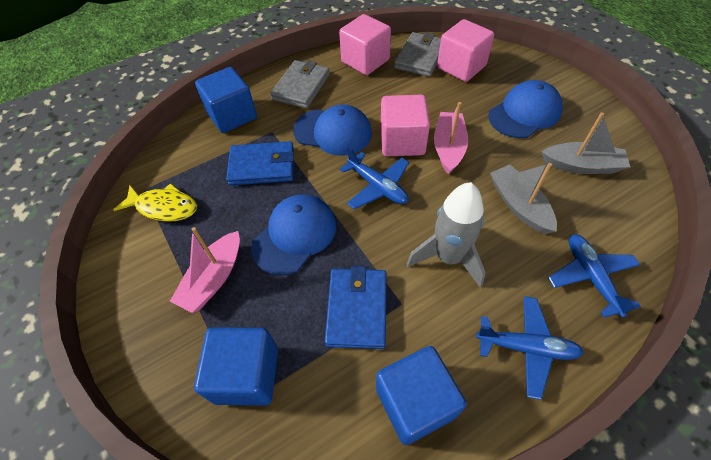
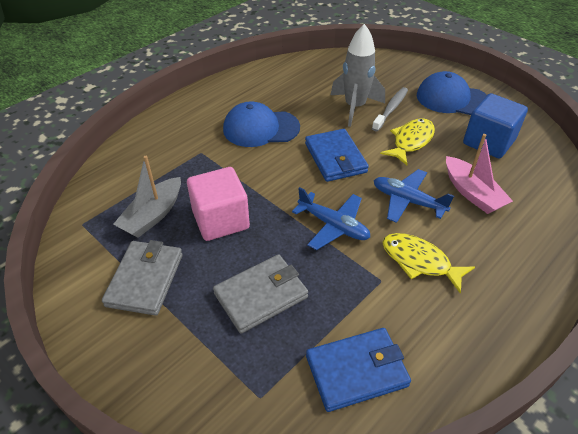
blue cap: 3 -> 2
blue cube: 3 -> 1
blue plane: 3 -> 2
grey boat: 2 -> 1
grey toothbrush: 0 -> 1
pink boat: 2 -> 1
pink cube: 3 -> 1
yellow fish: 1 -> 2

